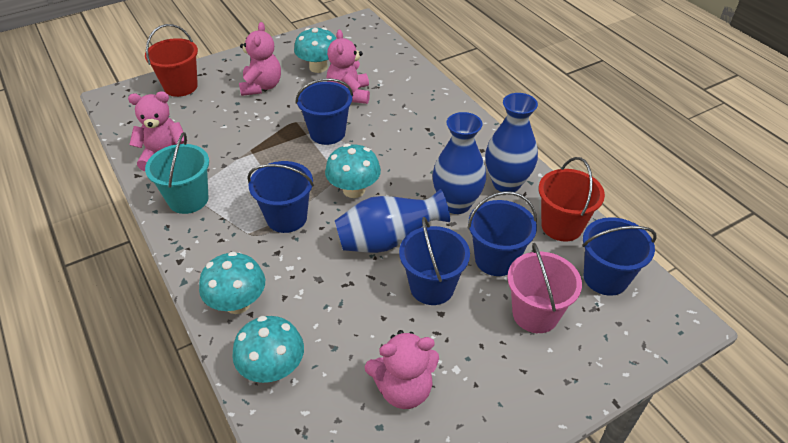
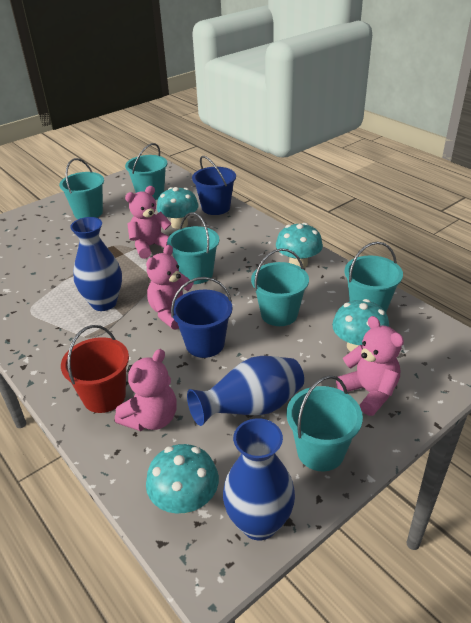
blue bucket: 5 -> 2
pink bucket: 1 -> 0
red bucket: 2 -> 1
turquoise bucket: 1 -> 6

